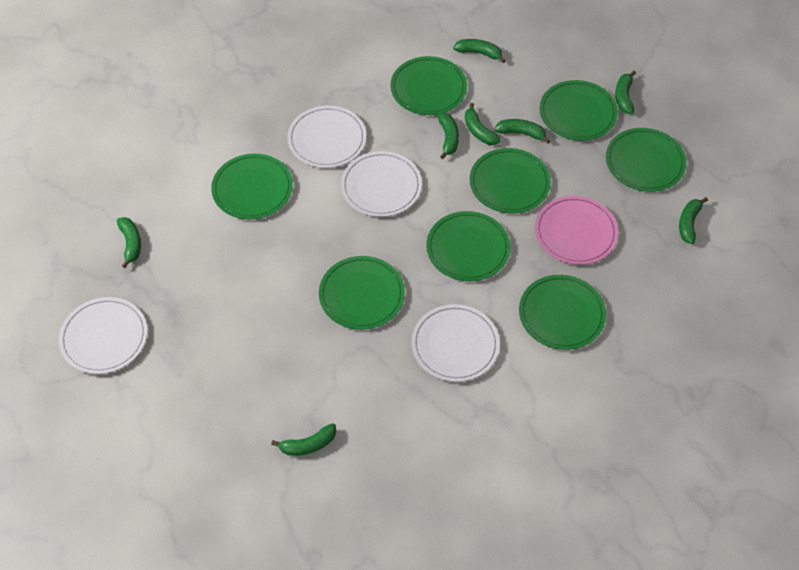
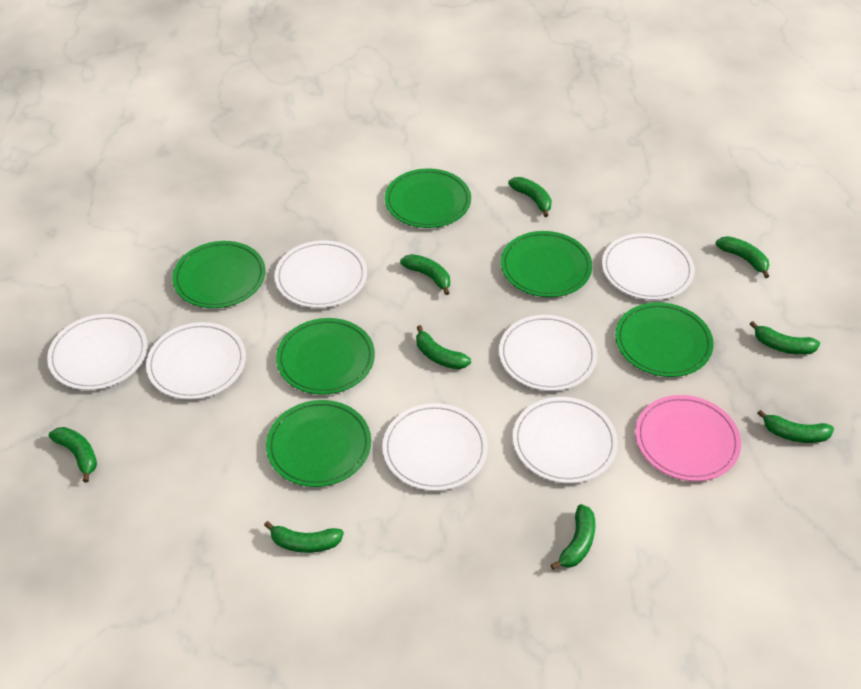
green banana: 8 -> 9
green plate: 8 -> 6
white plate: 4 -> 7

